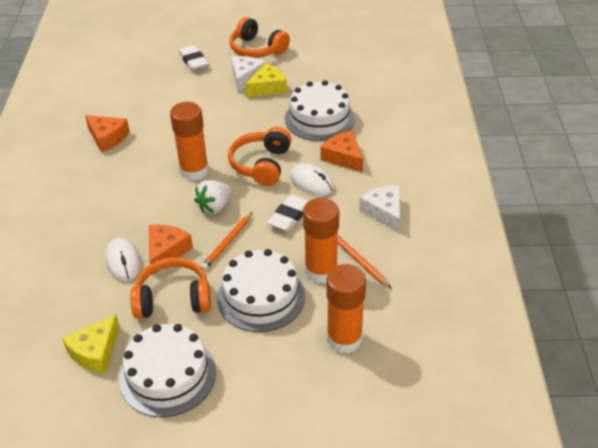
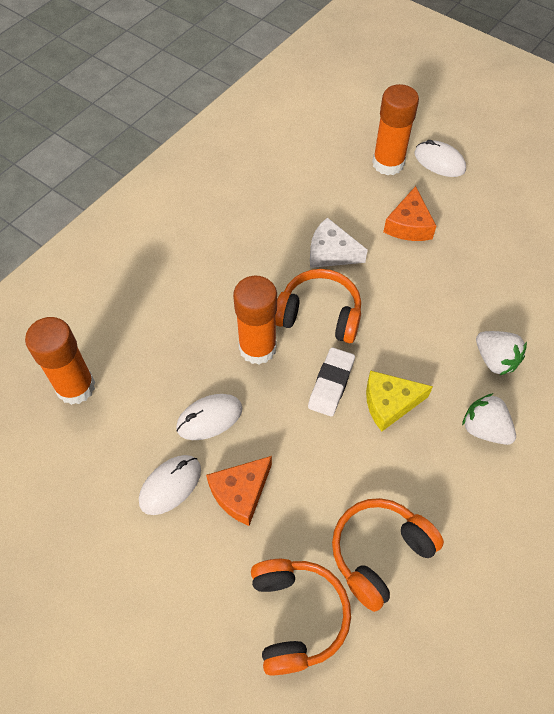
orange cheese: 3 -> 2
orange pencil: 2 -> 0
white cake: 3 -> 0
white cheese: 2 -> 1
white eraser: 2 -> 1
white mouse: 2 -> 3
white strawberry: 1 -> 2
yellow cheese: 2 -> 1

